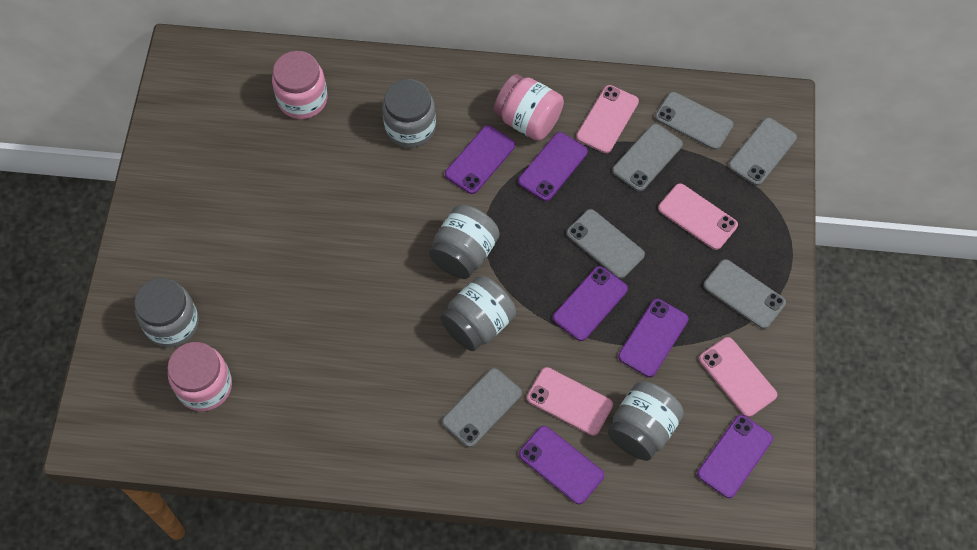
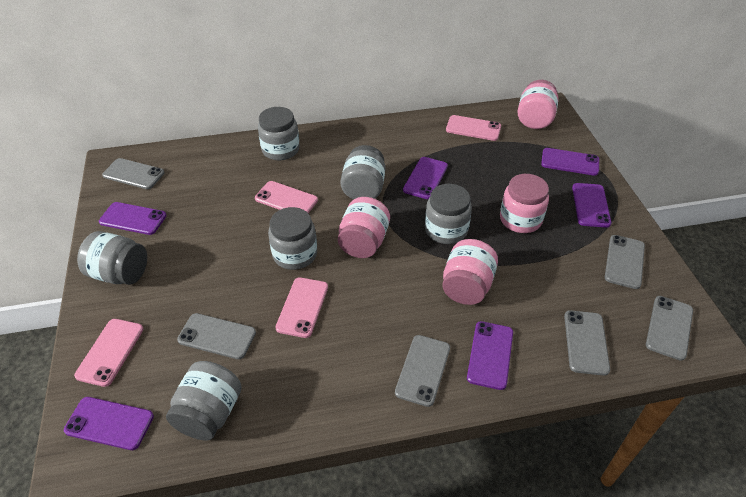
grey jar: 5 -> 6
pink jar: 3 -> 4

